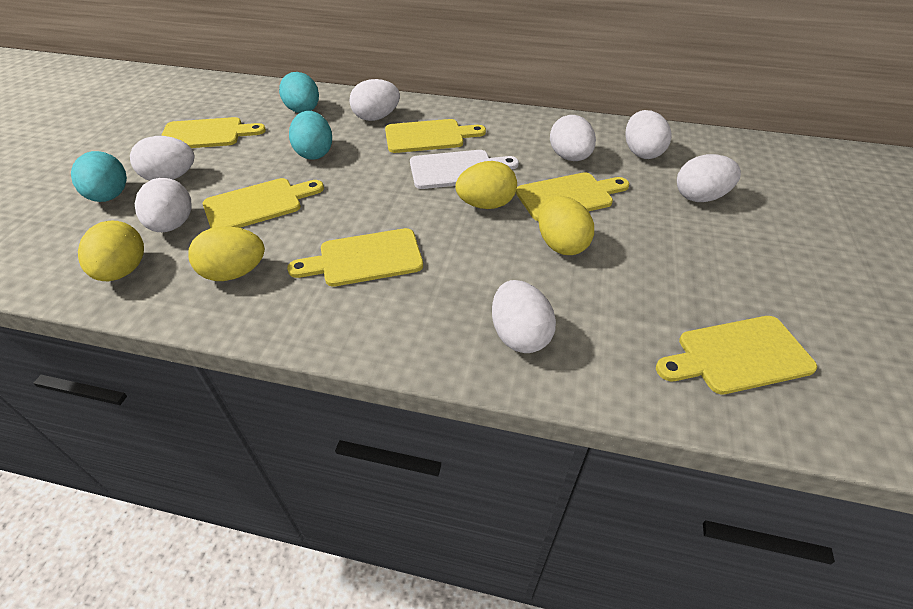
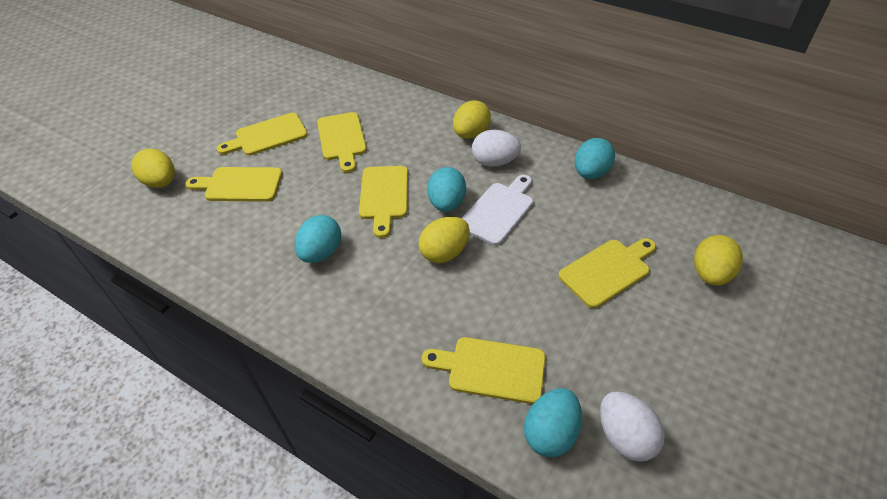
turquoise egg: 3 -> 4
white egg: 7 -> 2

